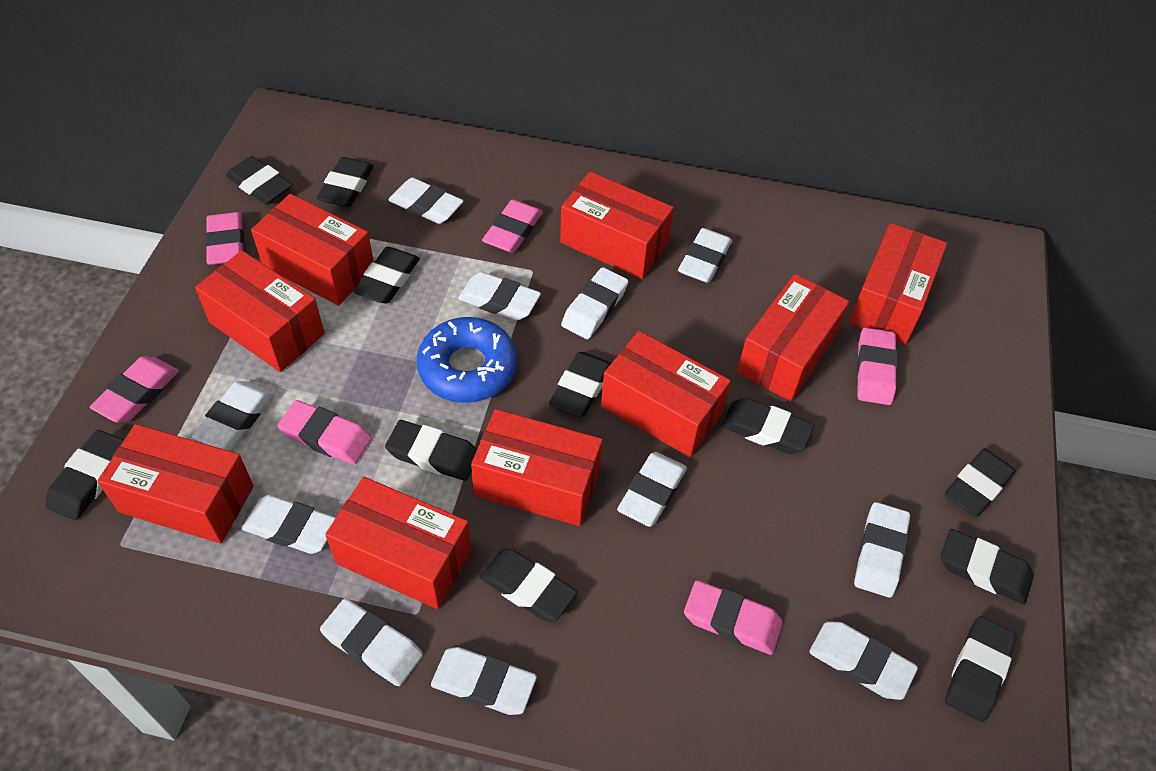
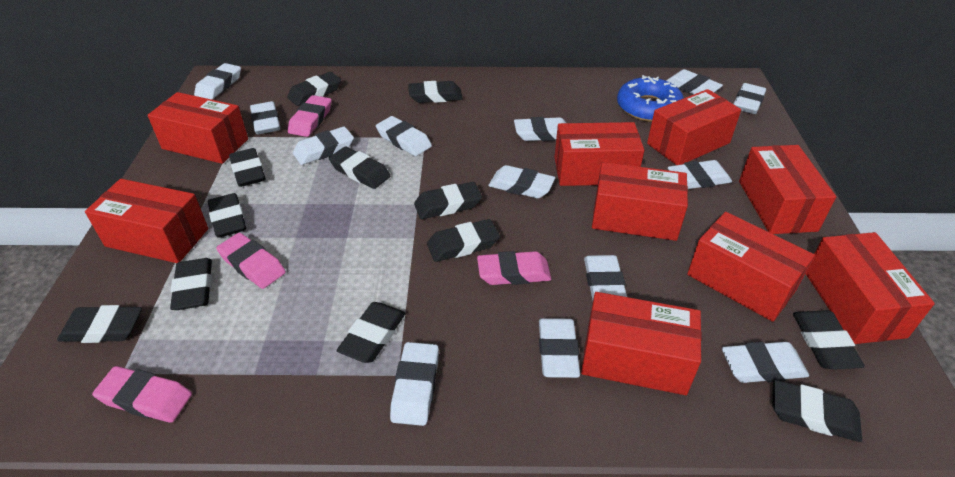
black eraser: 11 -> 12
pink eraser: 6 -> 4
white eraser: 11 -> 13

